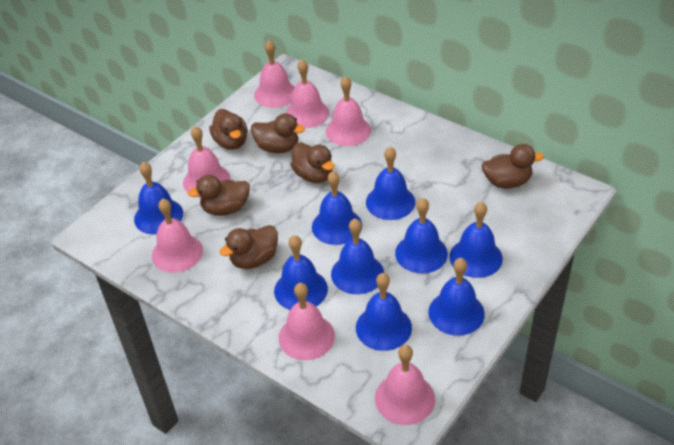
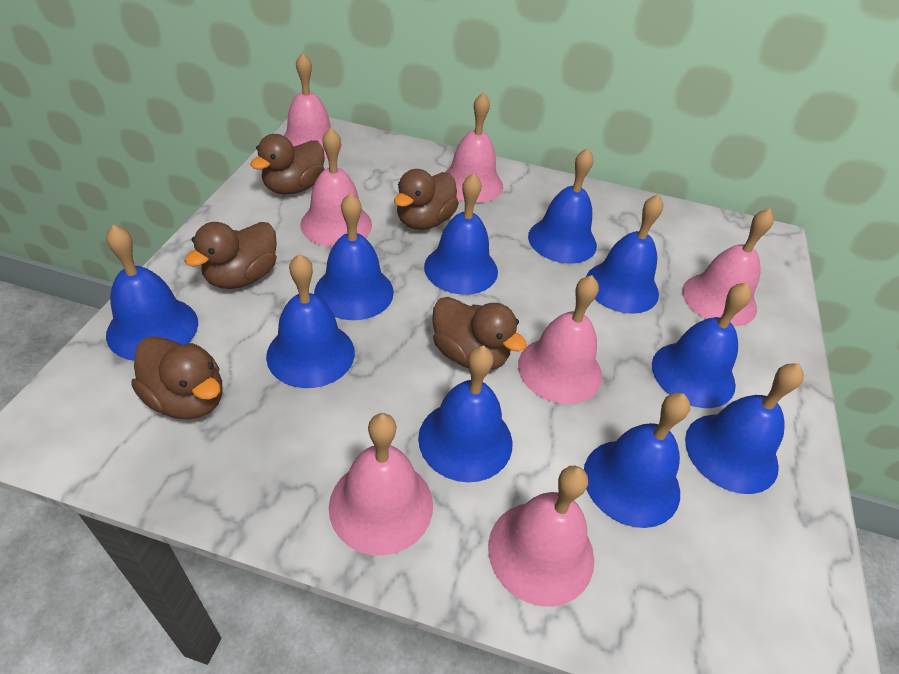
blue bell: 9 -> 10
brown duck: 6 -> 5

